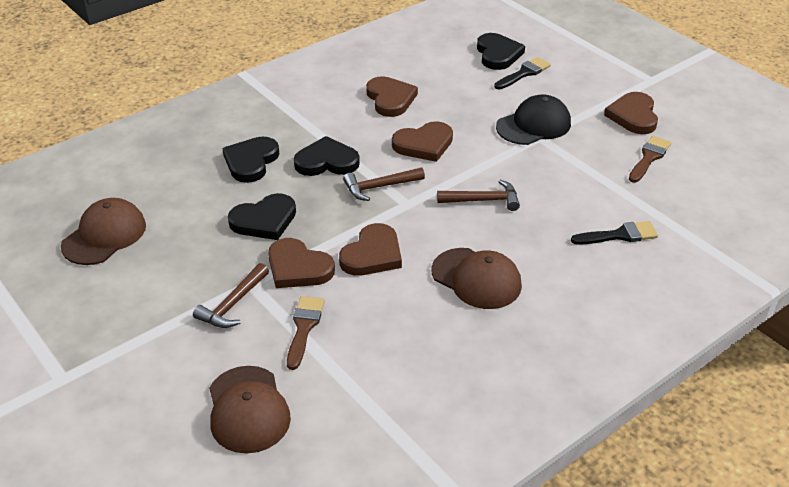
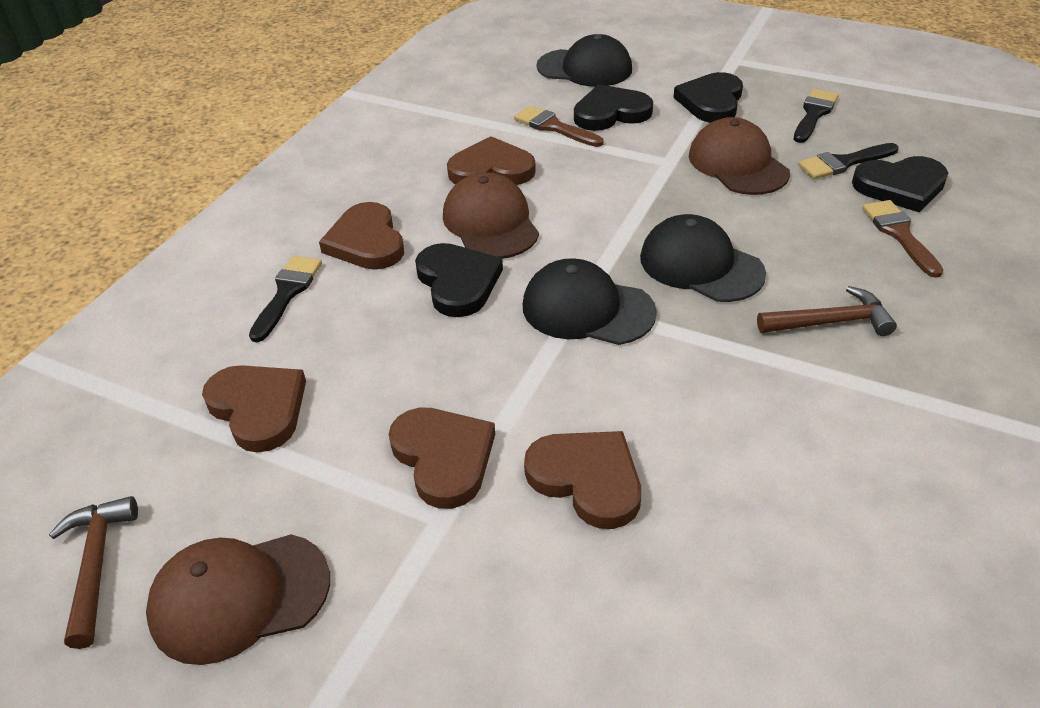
black brush: 2 -> 3
black cap: 1 -> 3
brown hammer: 3 -> 2

